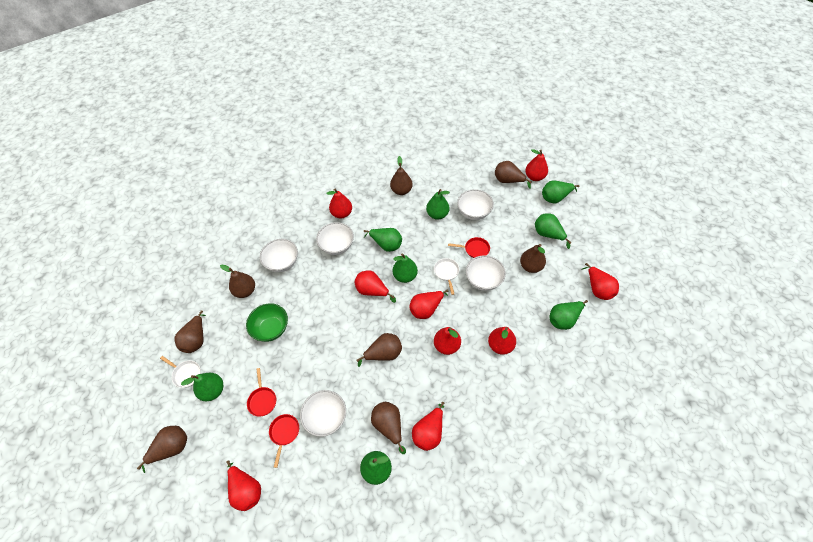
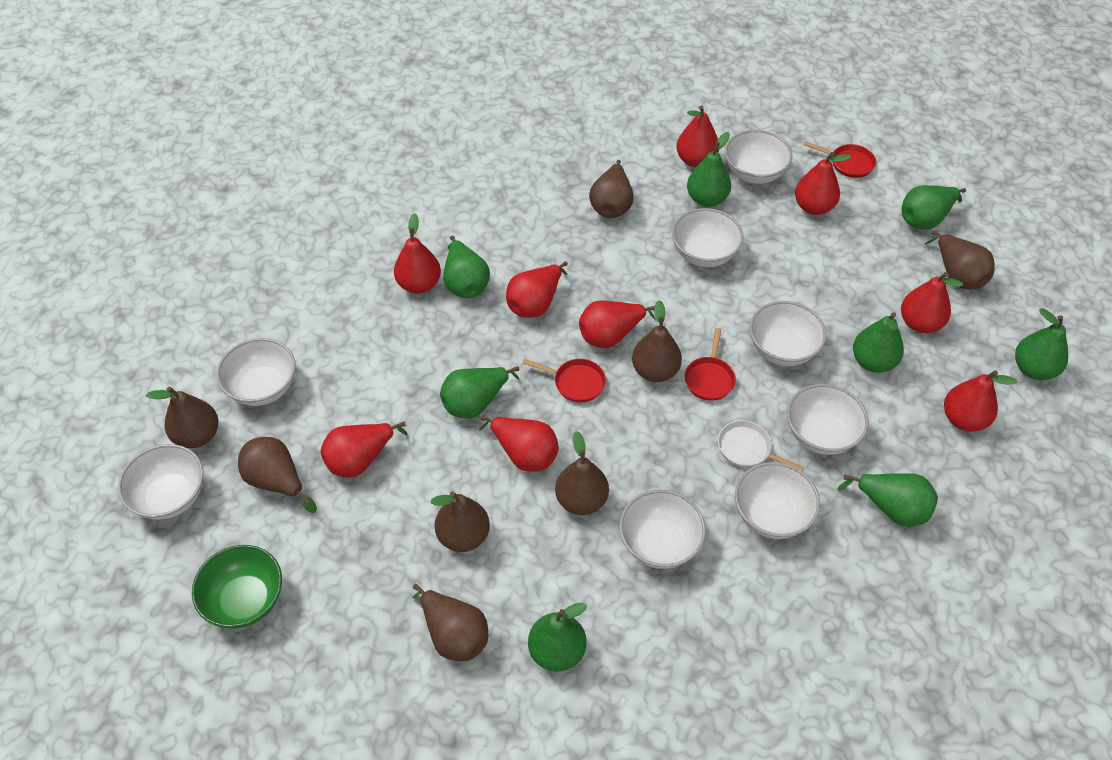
white bowl: 5 -> 8
white pan: 2 -> 1

